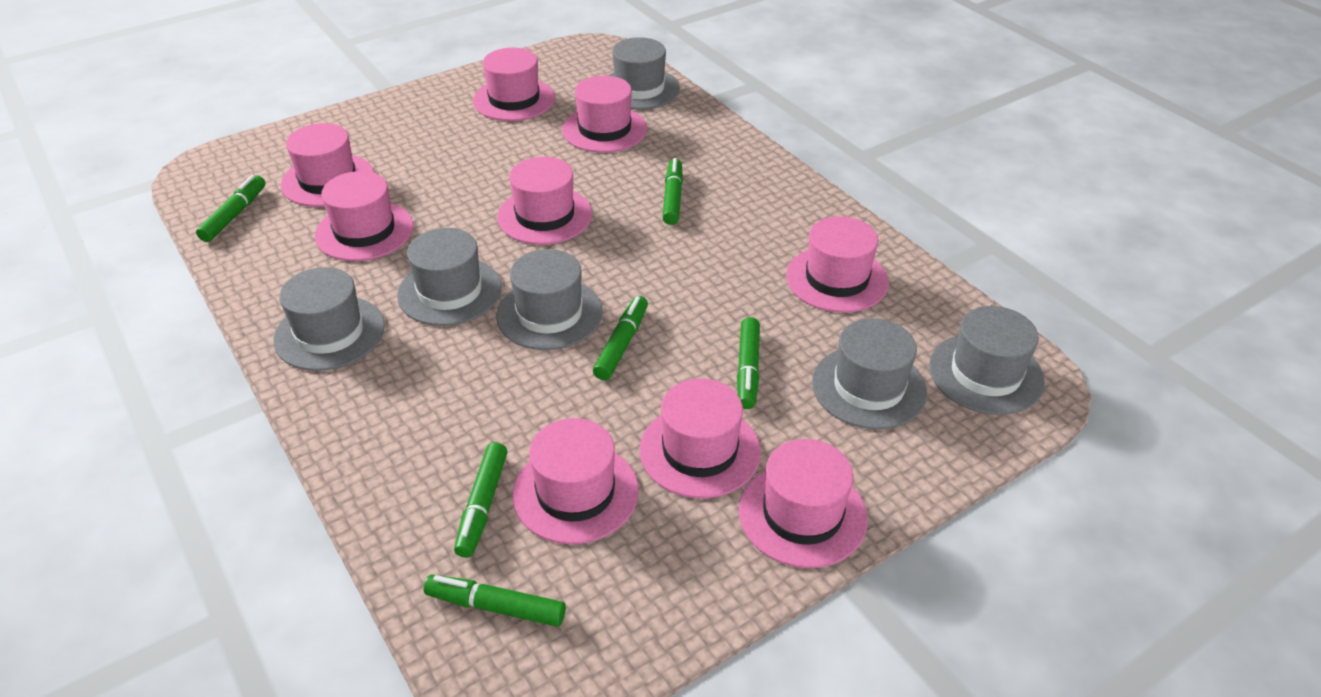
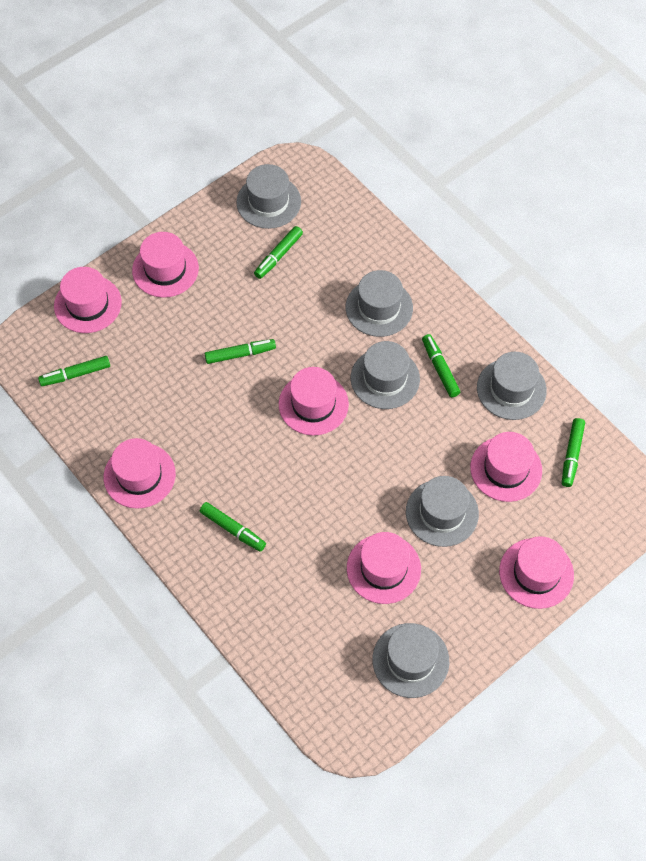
pink hat: 9 -> 7

